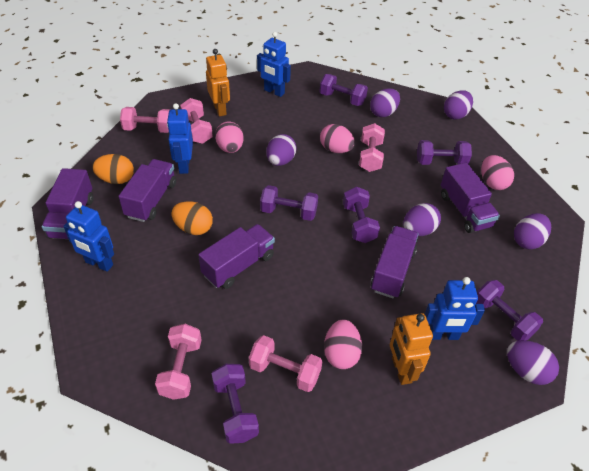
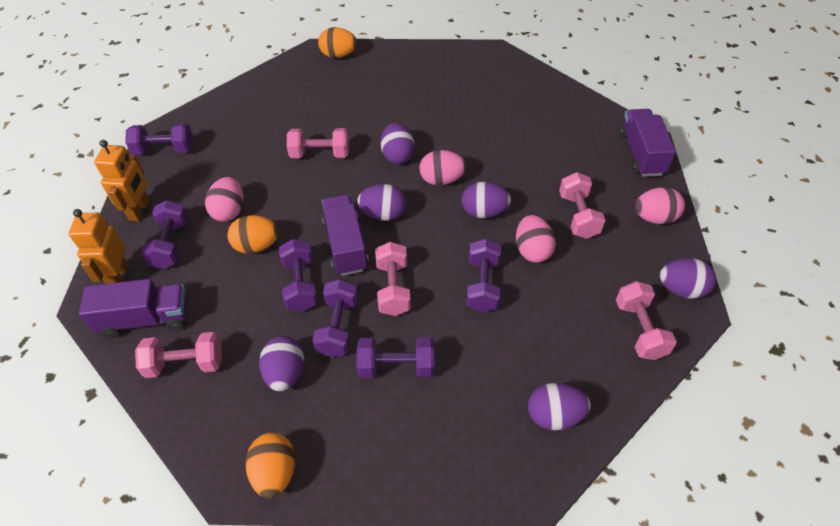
blue robot: 4 -> 0
orange egg: 2 -> 3
purple truck: 5 -> 3

